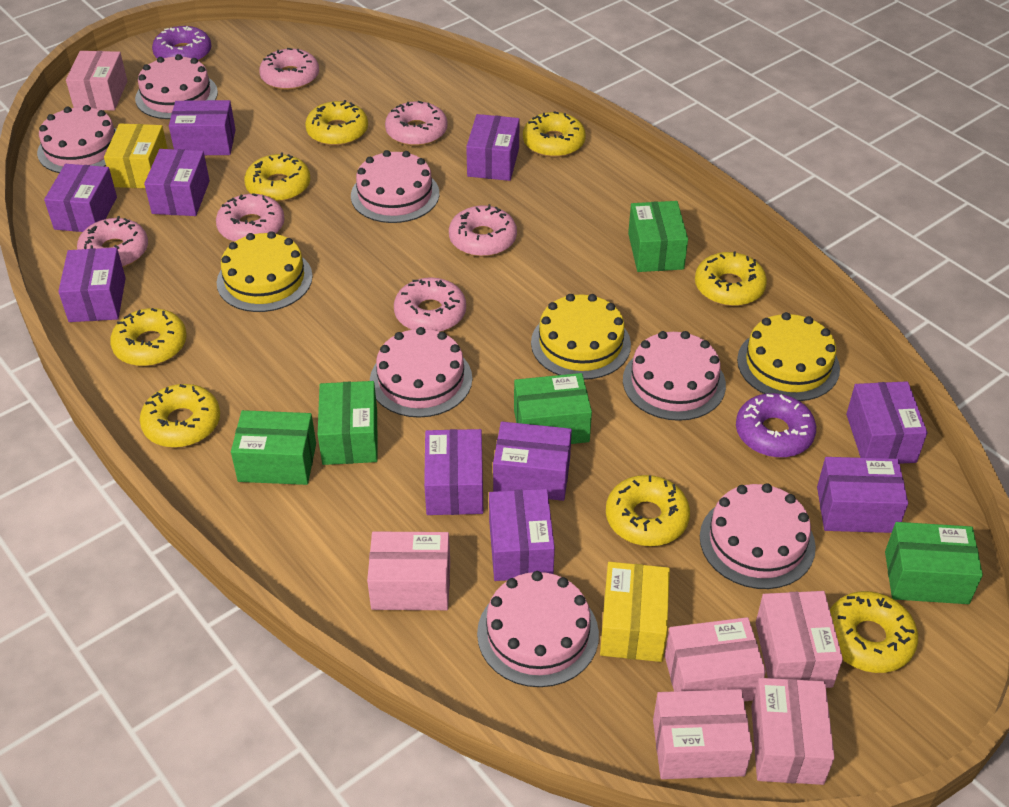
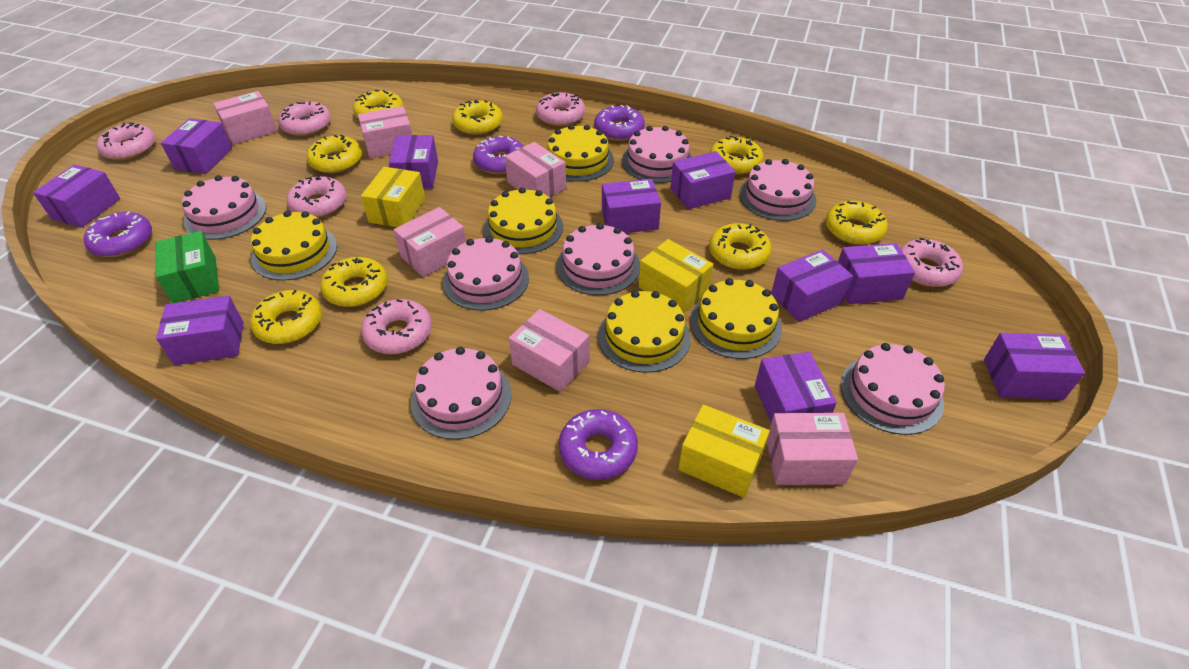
green box: 5 -> 1
purple donut: 2 -> 4
yellow box: 2 -> 3
yellow cake: 3 -> 5

